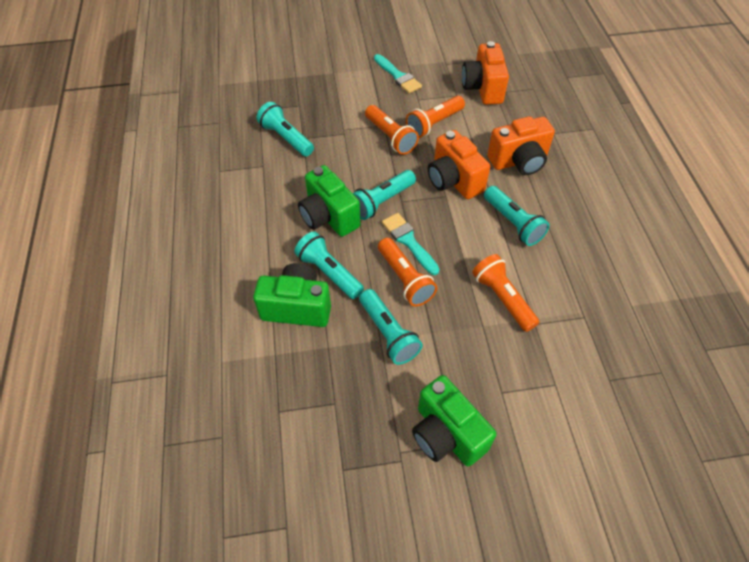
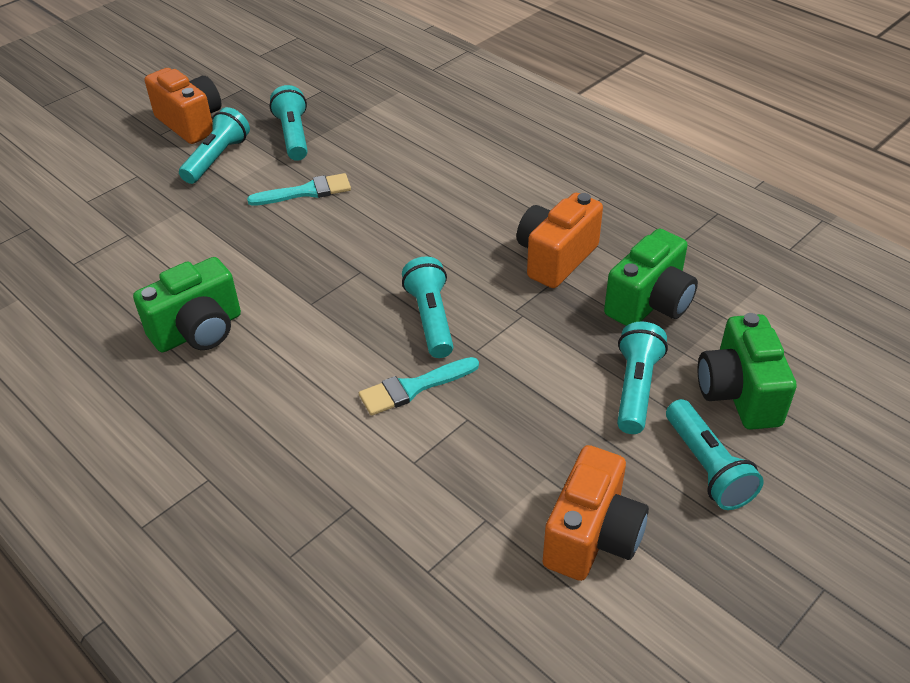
orange flashlight: 4 -> 0

